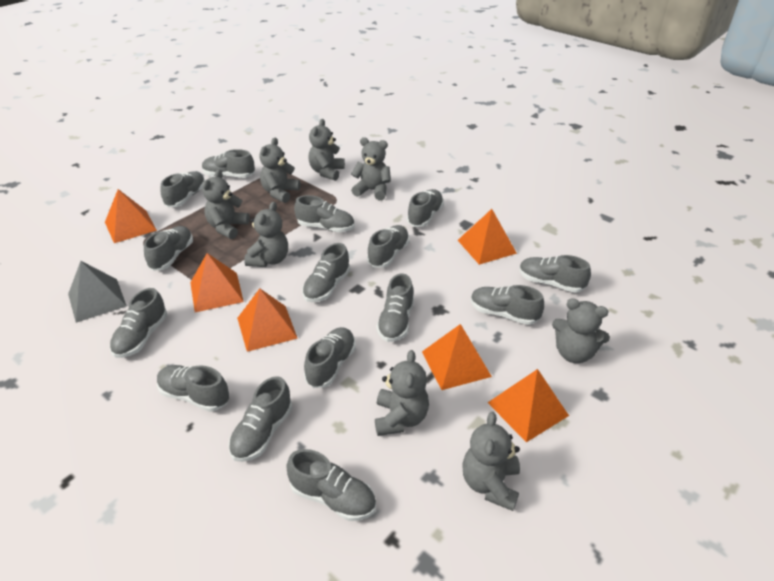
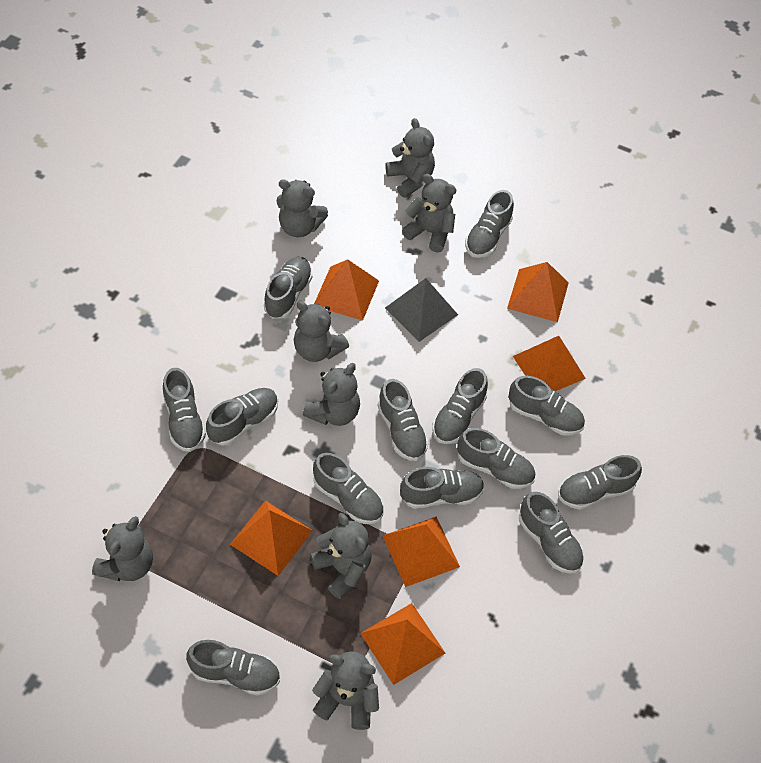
grey shoe: 15 -> 13

